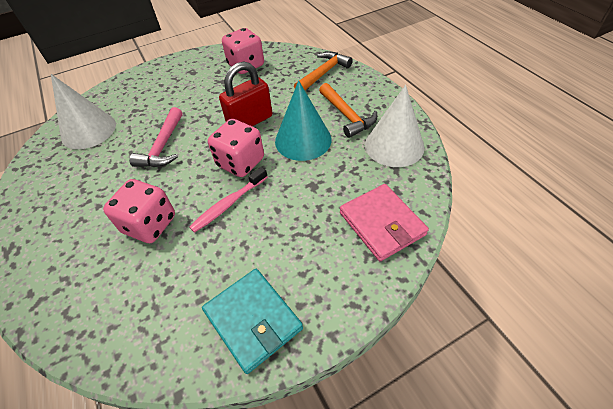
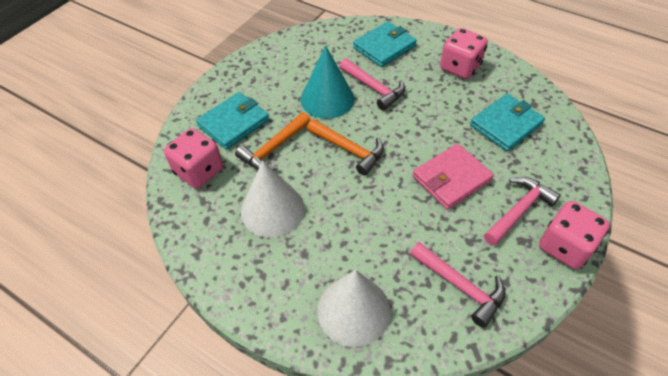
pink hammer: 1 -> 3
pink toothbrush: 1 -> 0
red padlock: 1 -> 0
turquoise wallet: 1 -> 3

